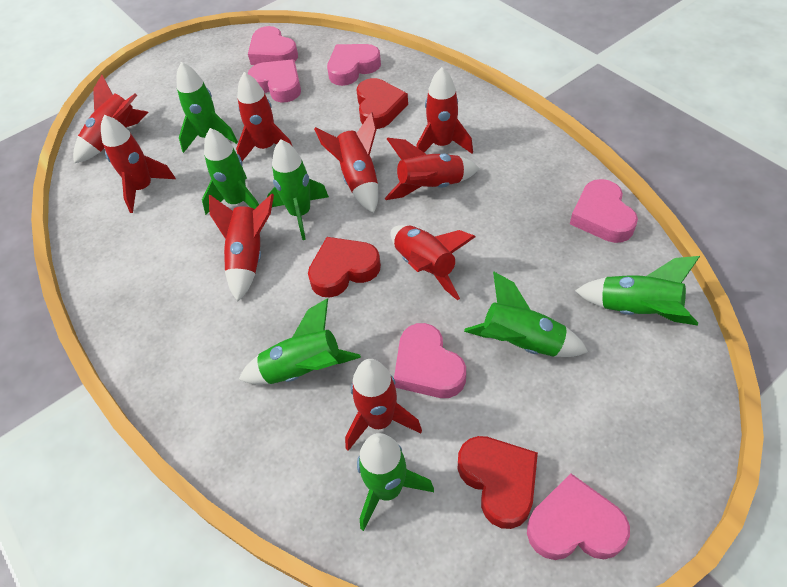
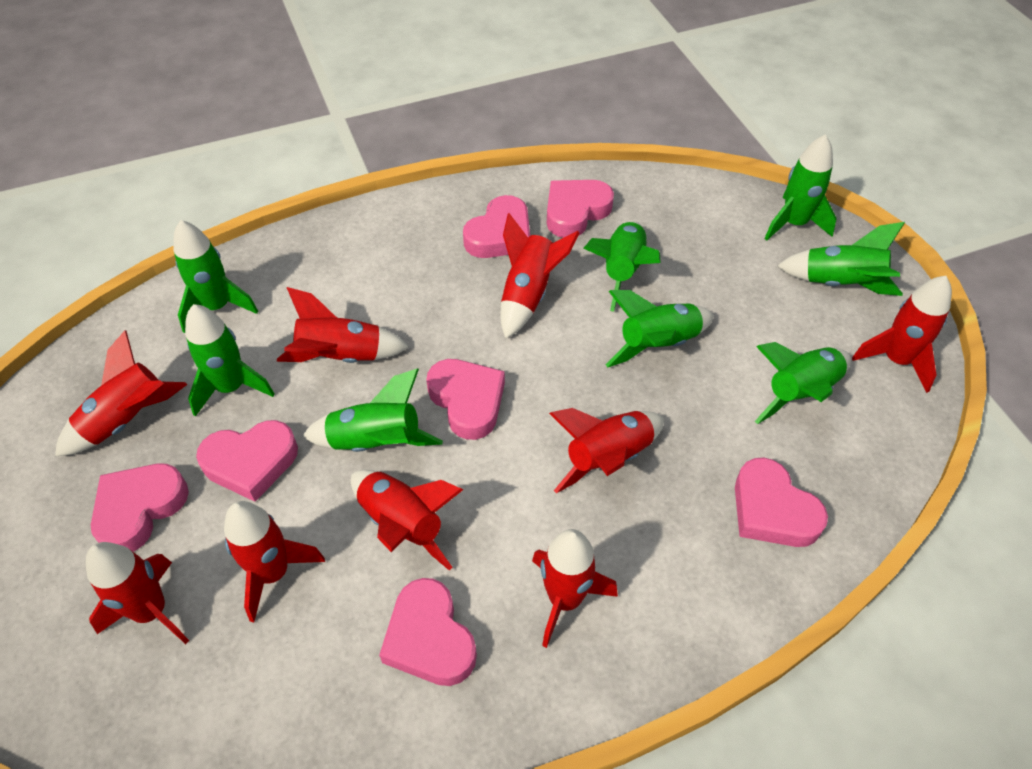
green rocket: 7 -> 8
pink heart: 6 -> 7
red heart: 3 -> 0

